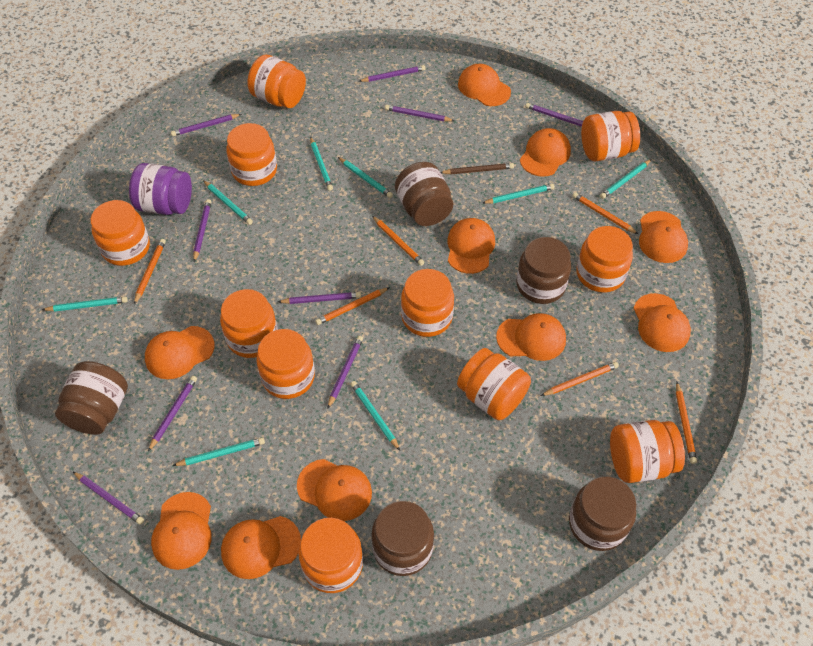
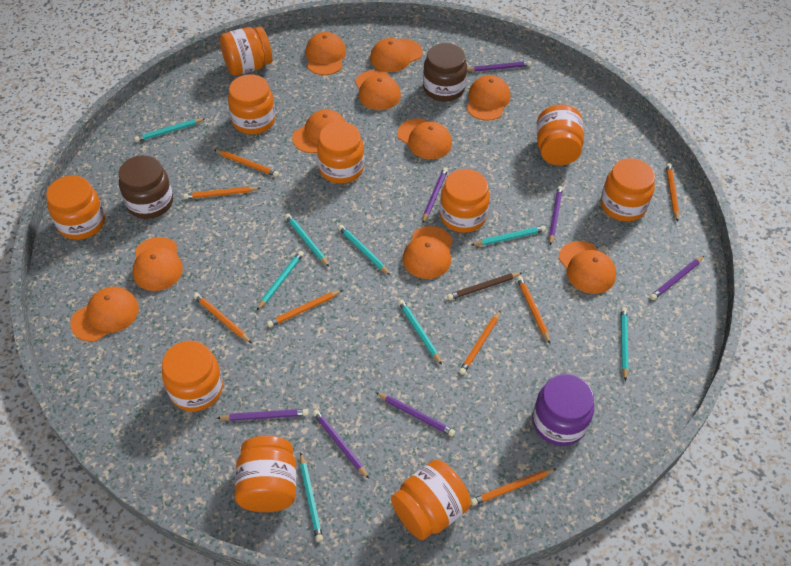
brown jar: 5 -> 2
orange jar: 11 -> 10
orange pencil: 6 -> 8
purple pencil: 9 -> 7

